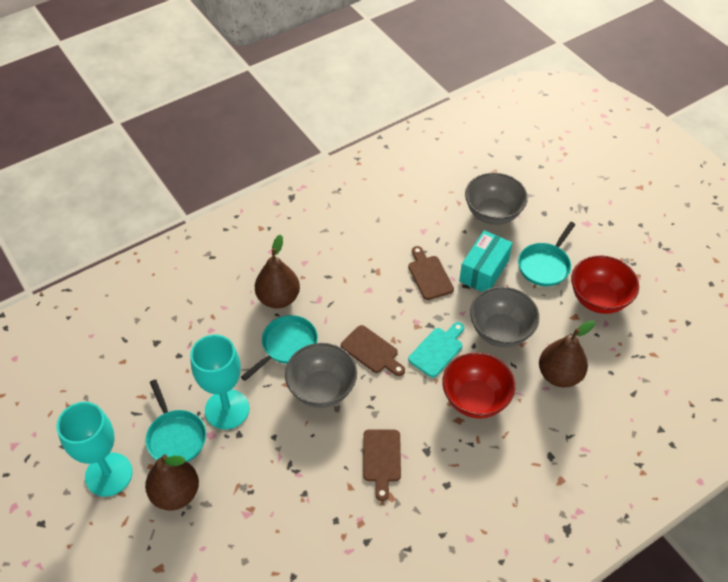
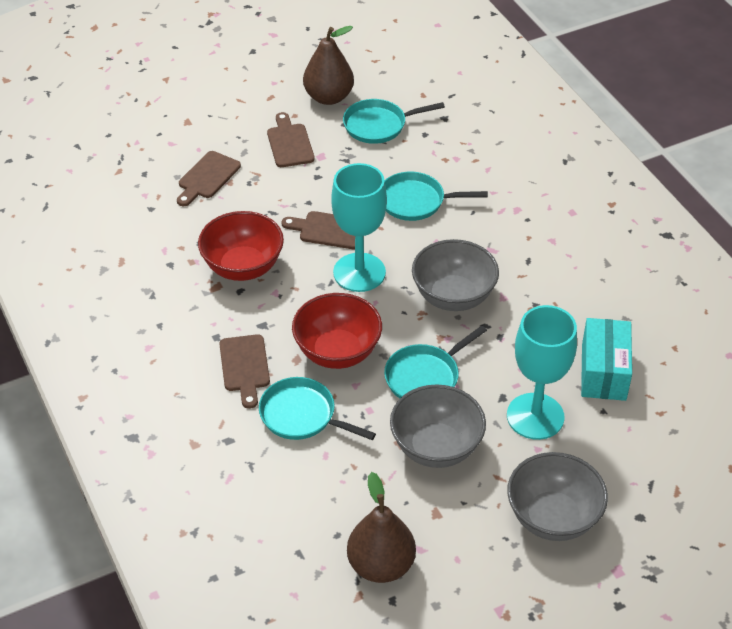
brown cutting board: 3 -> 4
brown pear: 3 -> 2
turquoise cutting board: 1 -> 0
turquoise pan: 3 -> 4

